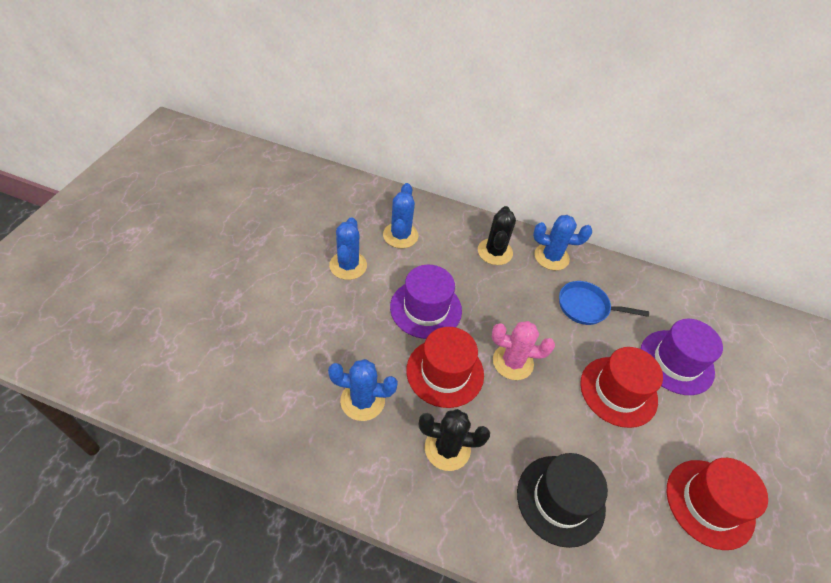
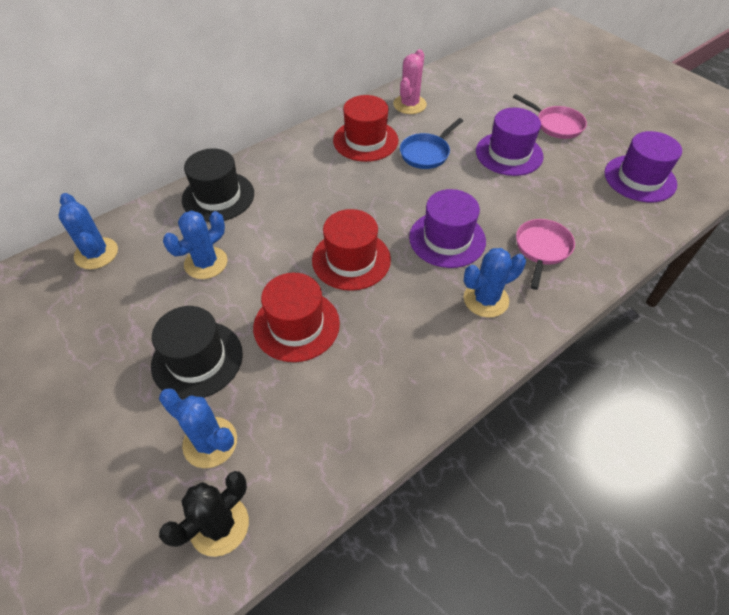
black cactus: 2 -> 1
black hat: 1 -> 2
pink pan: 0 -> 2
purple hat: 2 -> 3

